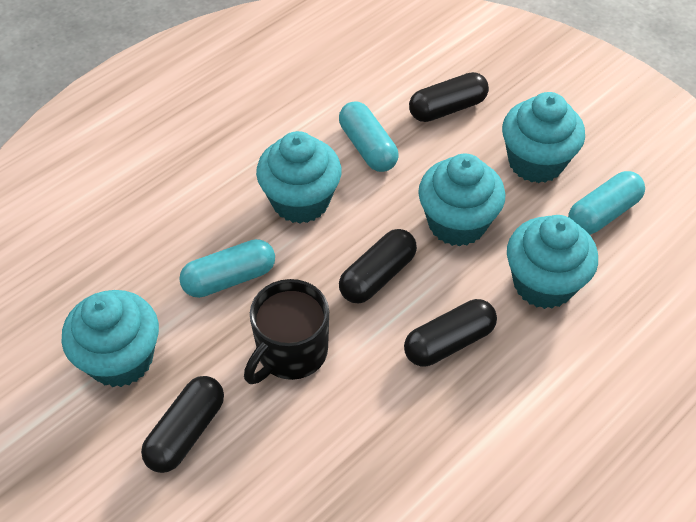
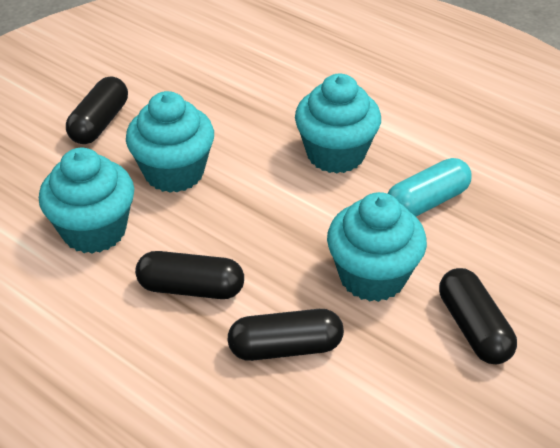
black mug: 1 -> 0
turquoise capsule: 3 -> 1
turquoise cupcake: 5 -> 4

